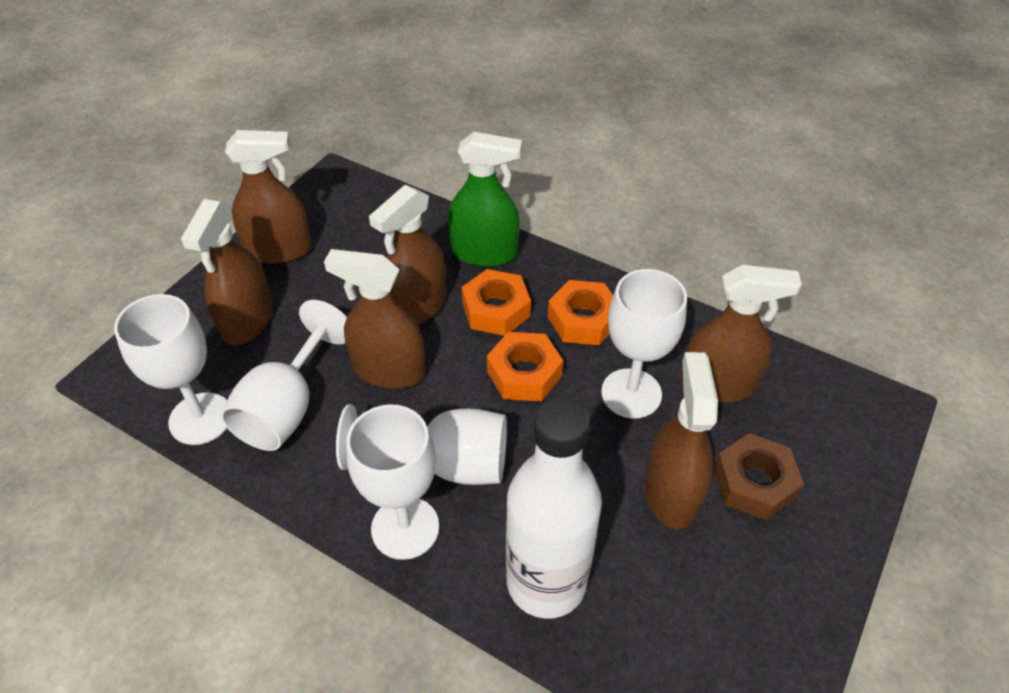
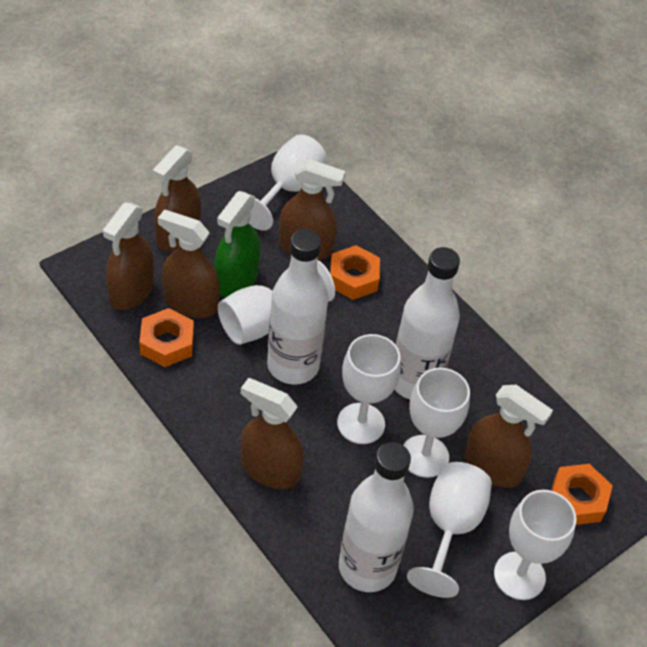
brown nut: 1 -> 0
white bottle: 1 -> 3
white goblet: 5 -> 6

